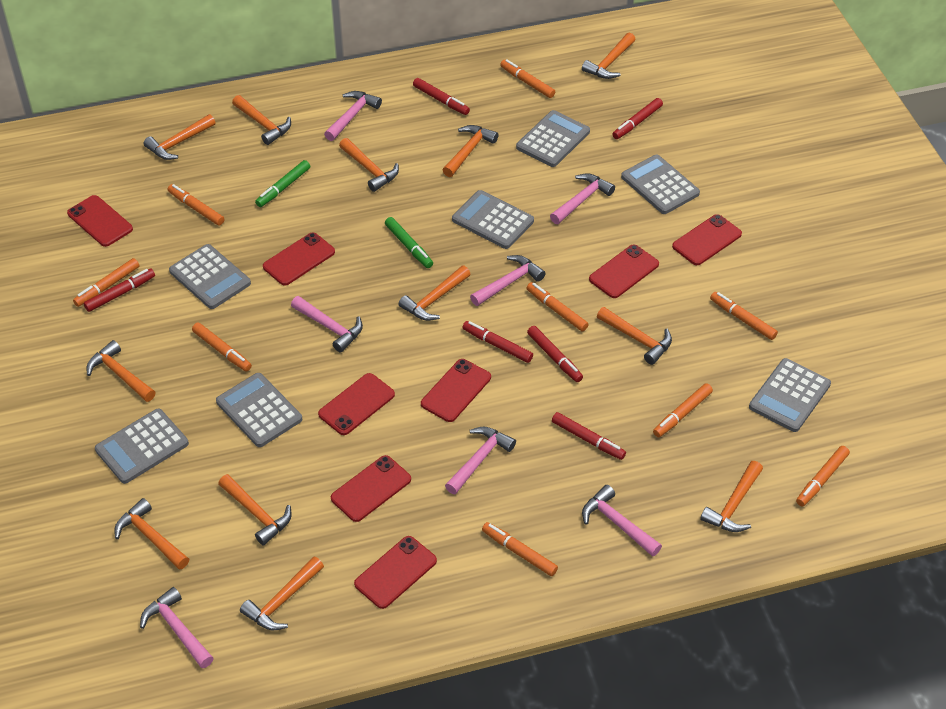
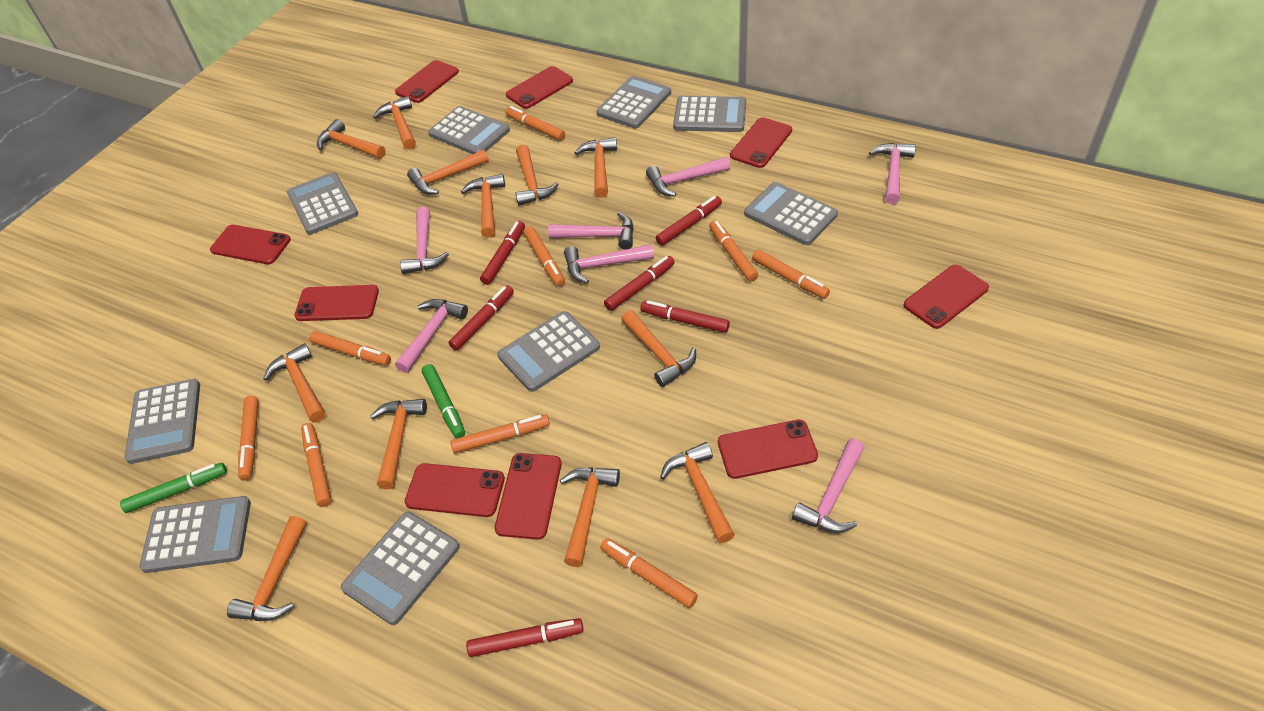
grey calculator: 7 -> 9
red phone: 8 -> 9

